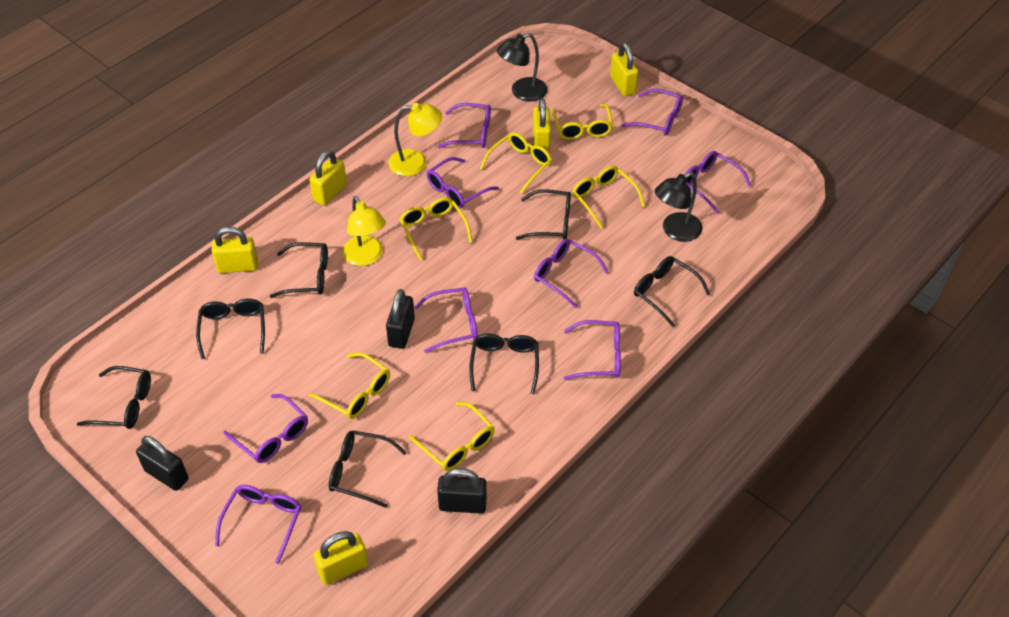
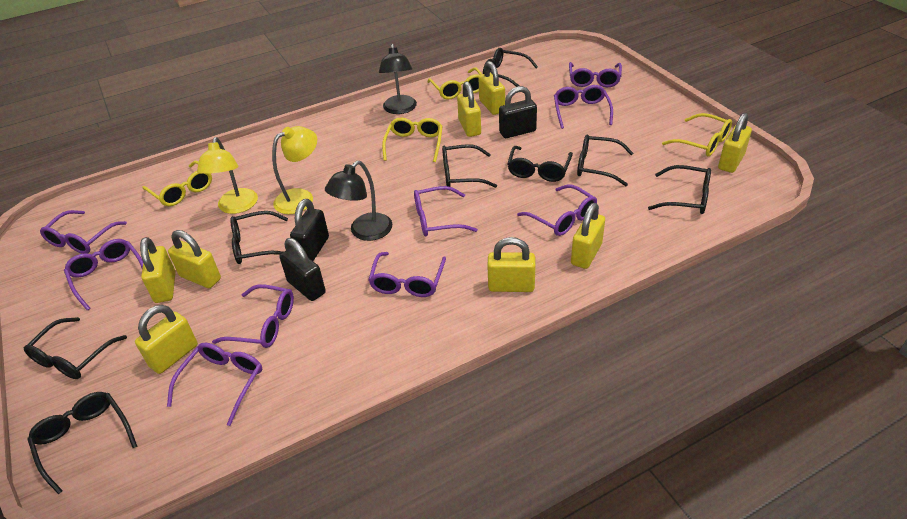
black glasses: 7 -> 8
yellow glasses: 6 -> 4
yellow padlock: 5 -> 8

